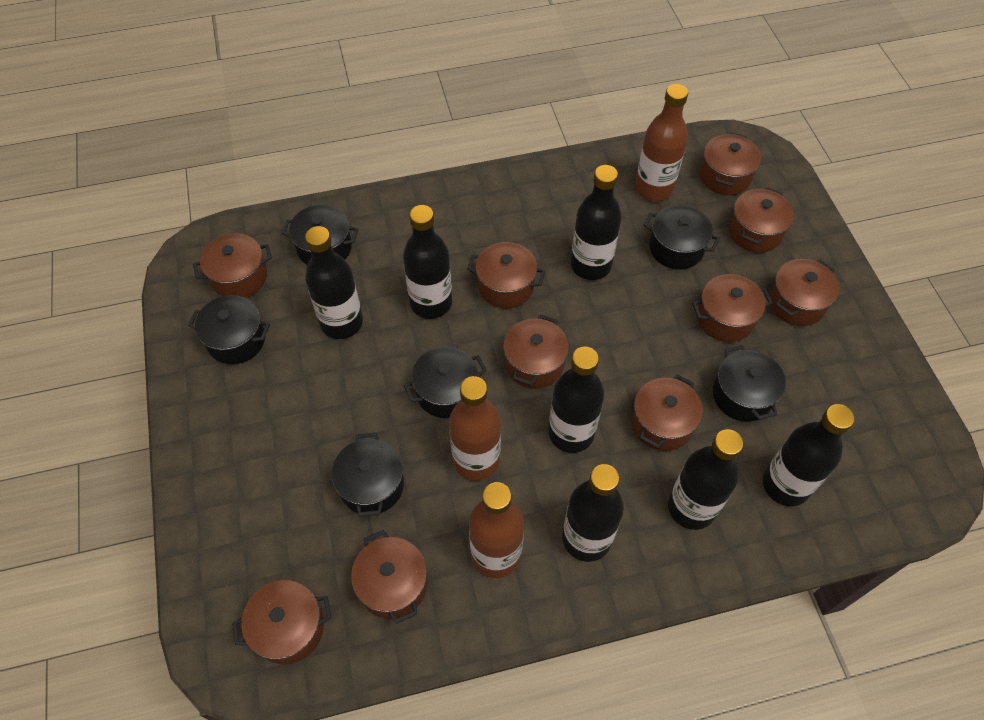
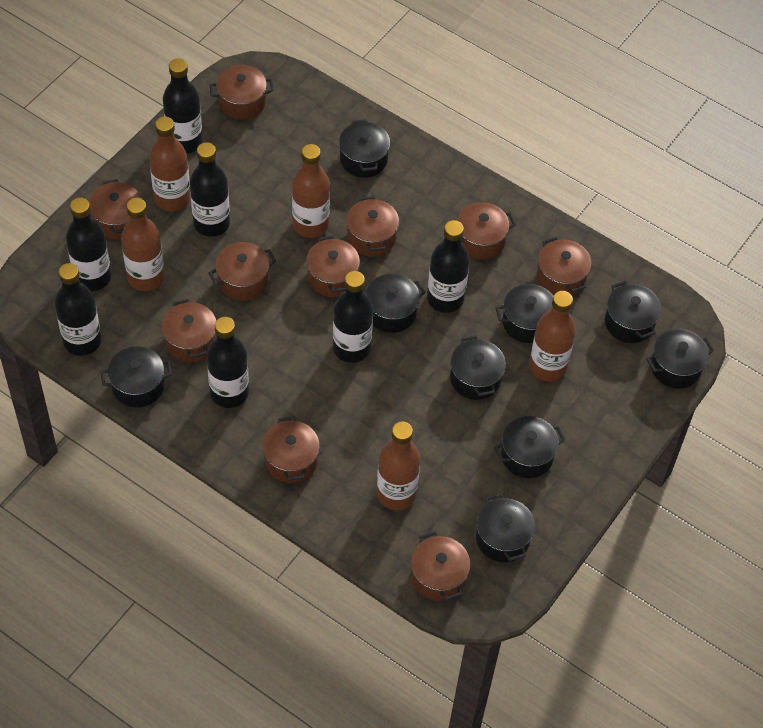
black pot: 6 -> 9
brown bottle: 3 -> 5

